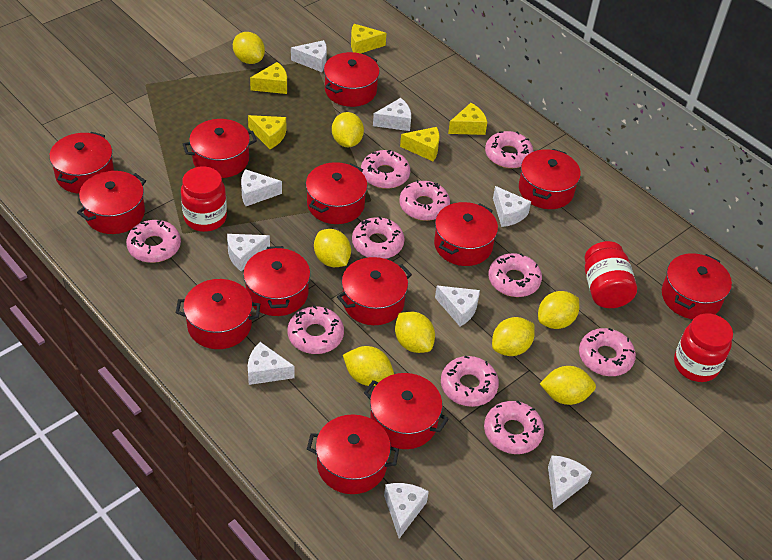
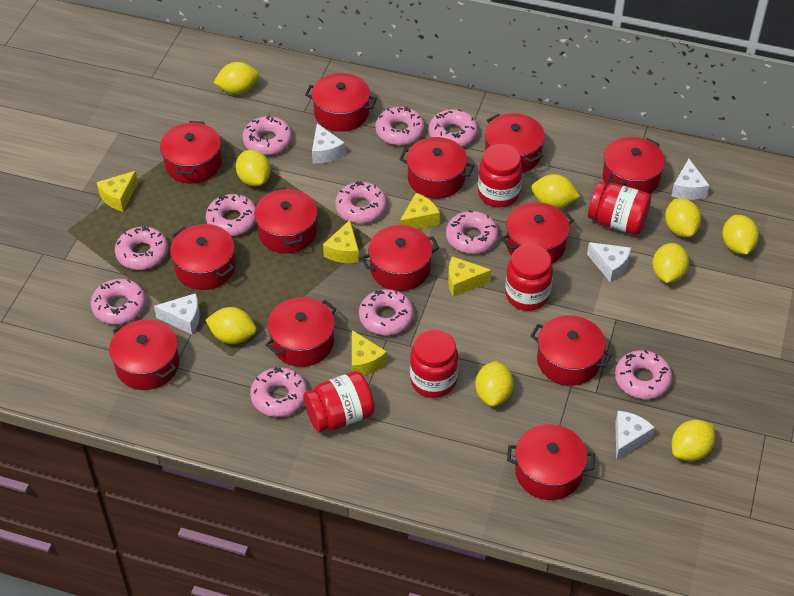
pink donut: 10 -> 11
red jar: 3 -> 5
white cheese: 9 -> 5
yellow lemon: 8 -> 9

